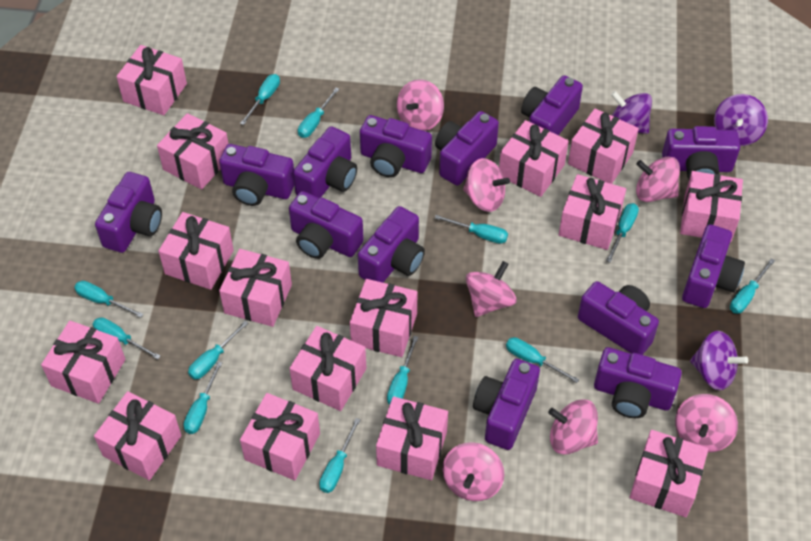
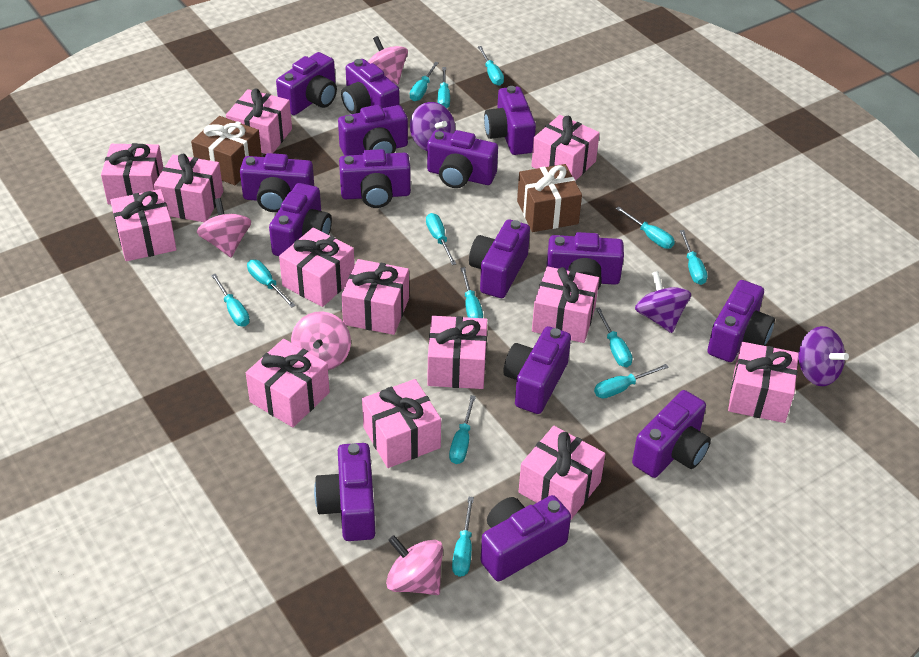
brown gift: 0 -> 2
pink gift: 15 -> 13
pink spinning top: 7 -> 4
purple camera: 13 -> 15
turquoise screwdriver: 12 -> 13

